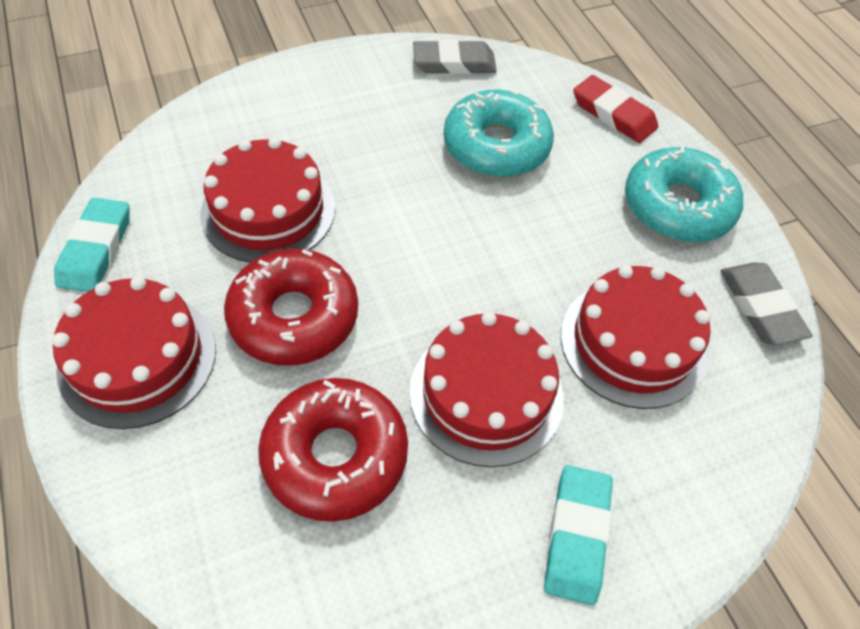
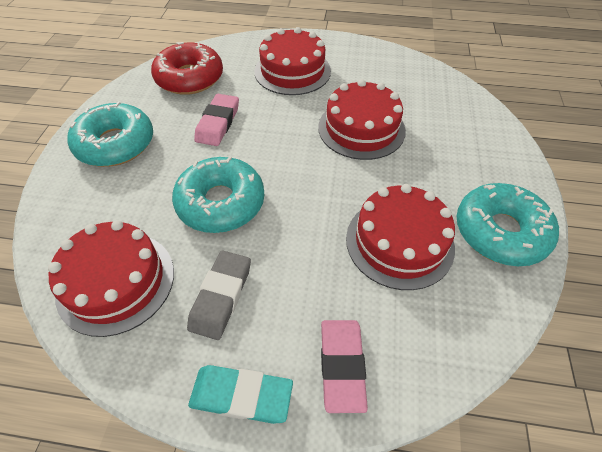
grey eraser: 2 -> 1
pink eraser: 0 -> 2
red donut: 2 -> 1
red eraser: 1 -> 0
turquoise donut: 2 -> 3
turquoise eraser: 2 -> 1

